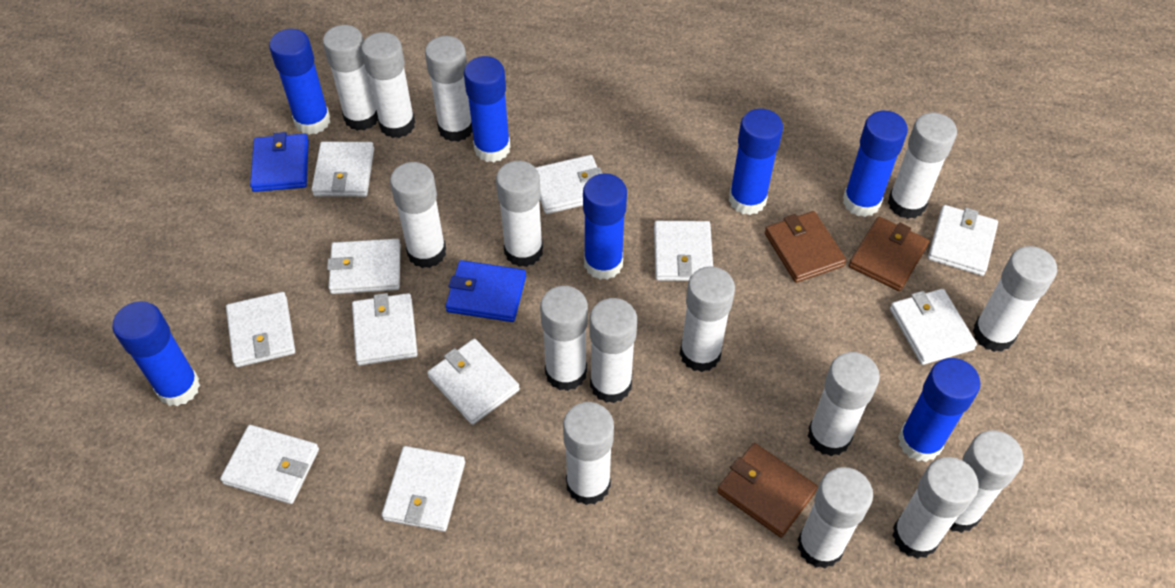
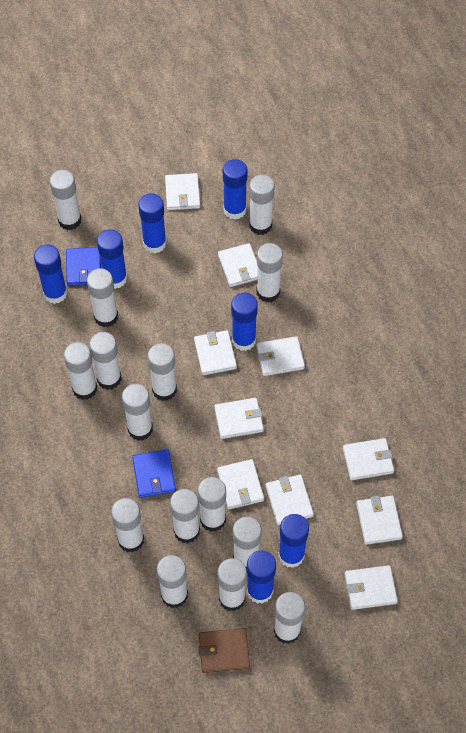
brown wallet: 3 -> 1
white wallet: 11 -> 10

